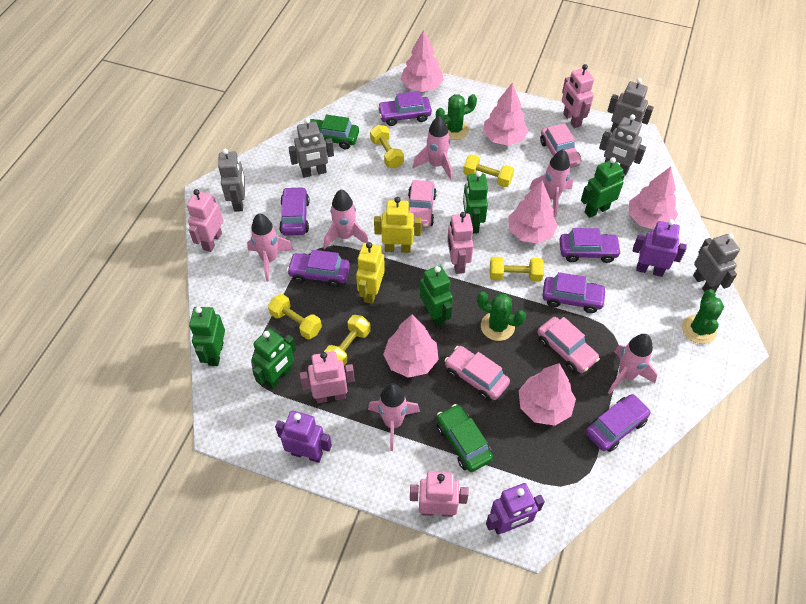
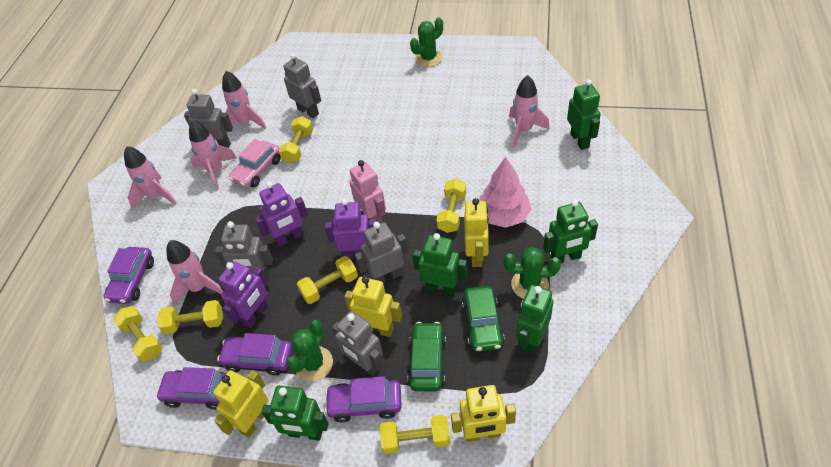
pink car: 4 -> 1
pink robot: 5 -> 1
pink rocket: 6 -> 5
pink tree: 6 -> 1
purple car: 6 -> 4
yellow dumbbell: 5 -> 6
yellow robot: 2 -> 4

